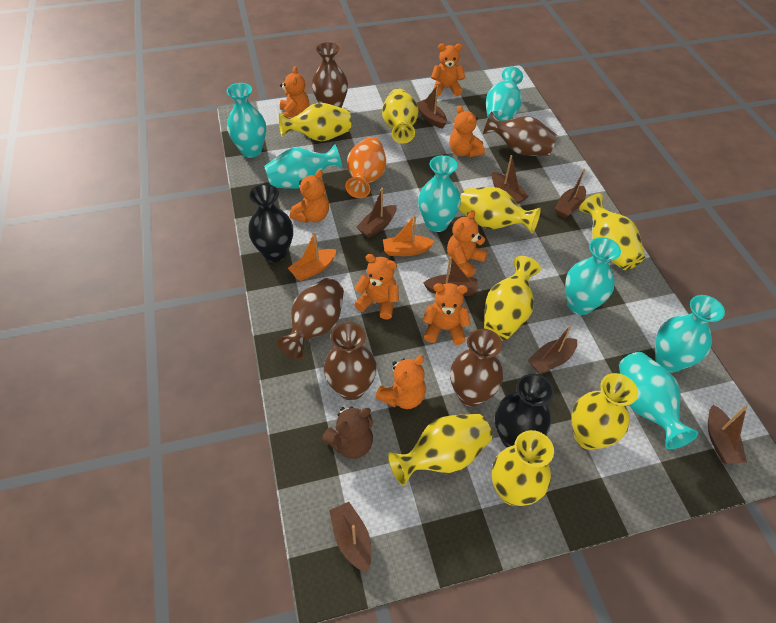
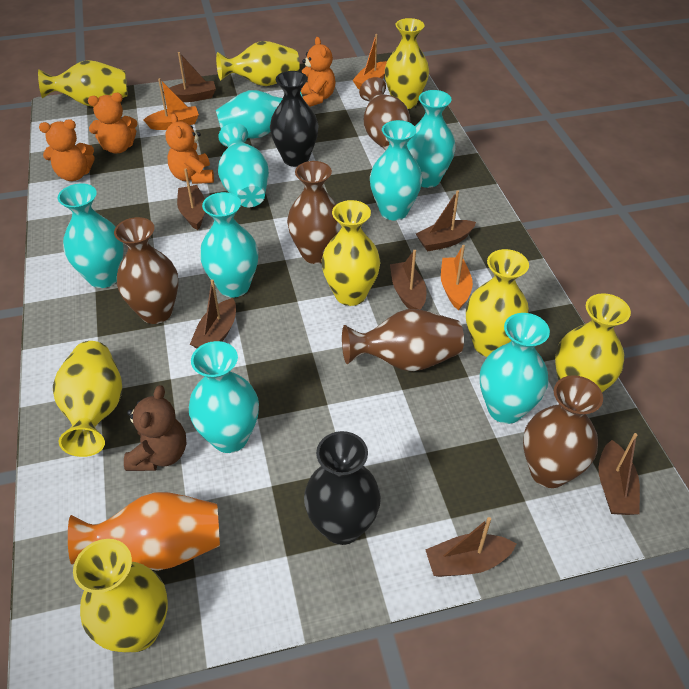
brown boat: 8 -> 7
orange boat: 2 -> 3
orange teddy bear: 8 -> 4
turquoise vase: 7 -> 8

